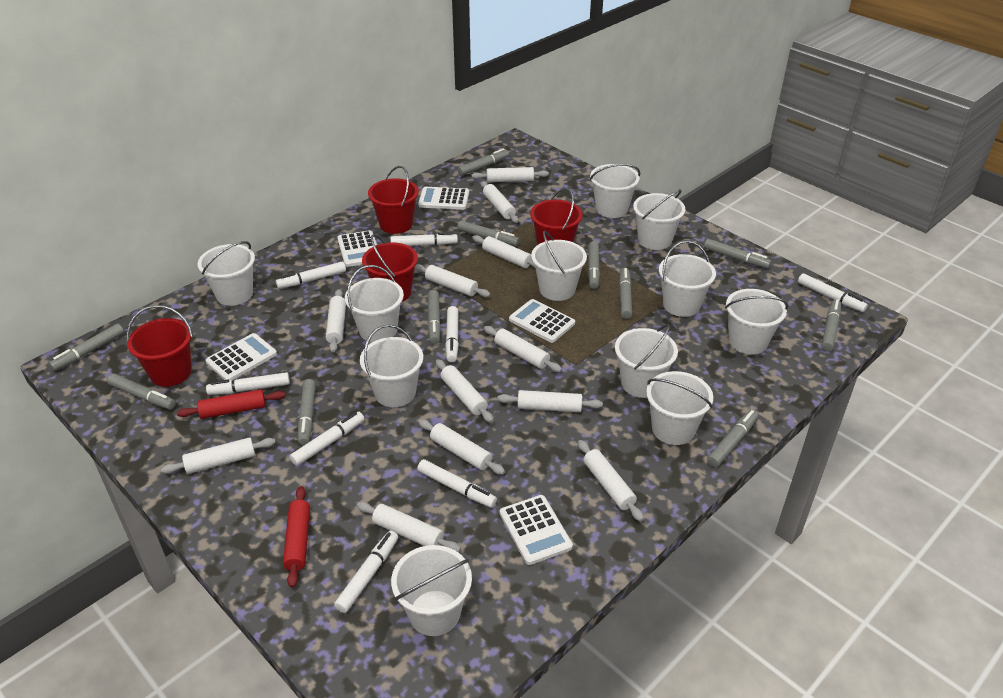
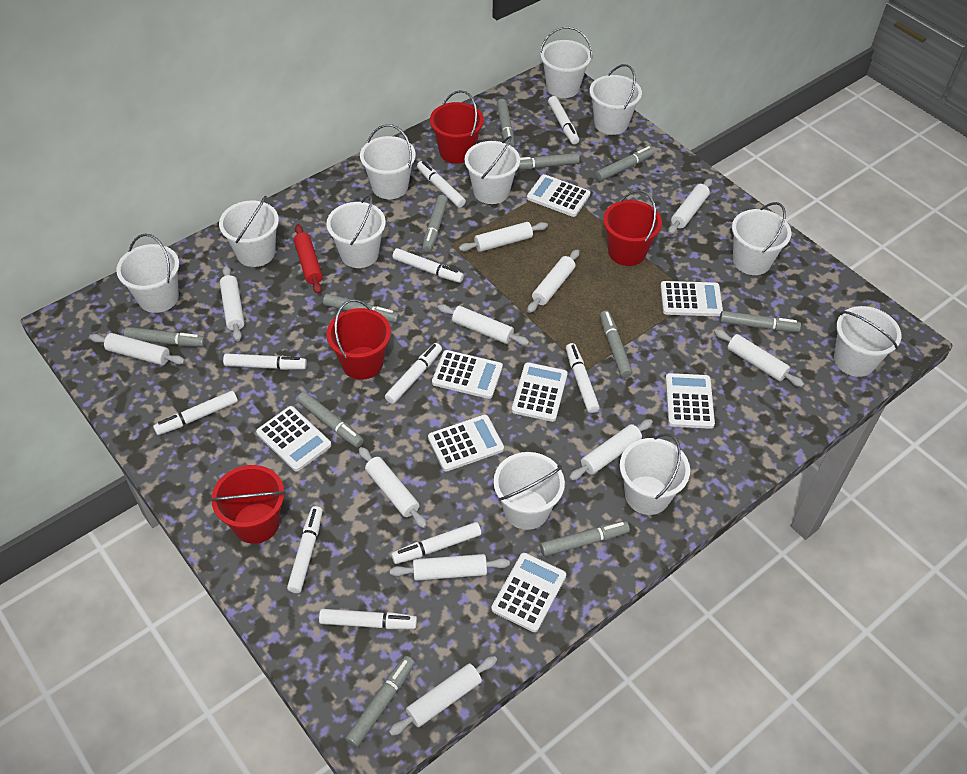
red rolling pin: 2 -> 1
white calculator: 5 -> 8
white marker: 8 -> 10
white rolling pin: 12 -> 11

